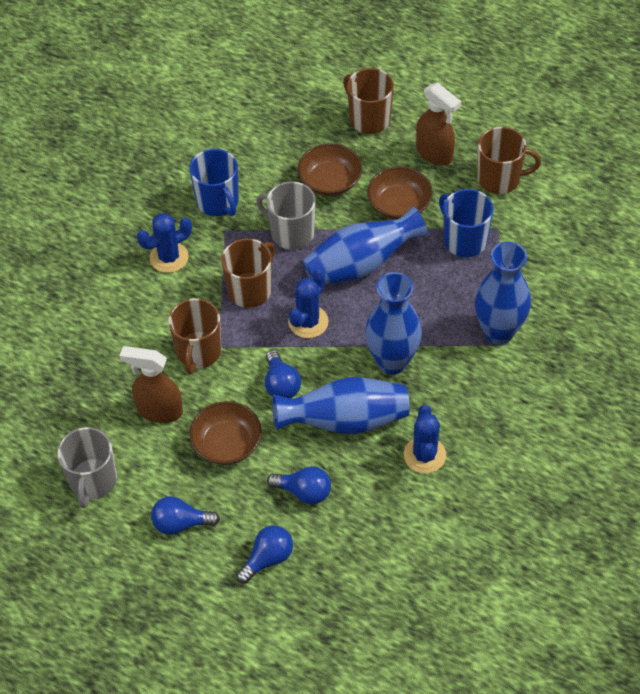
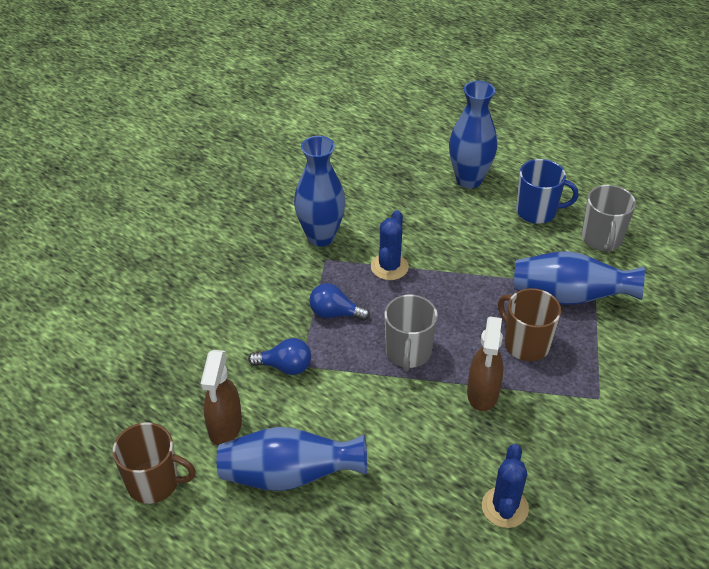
blue cactus: 3 -> 2
blue light bulb: 4 -> 2
blue mug: 2 -> 1
brown bowl: 3 -> 0
brown mug: 4 -> 2

